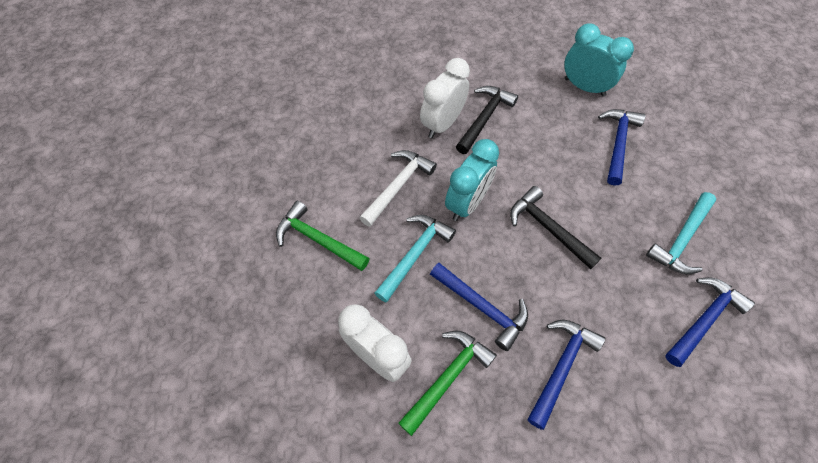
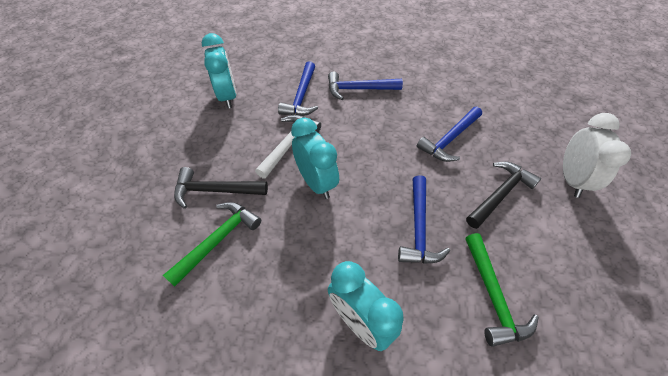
turquoise clock: 2 -> 3
turquoise hammer: 2 -> 0
white clock: 2 -> 1

